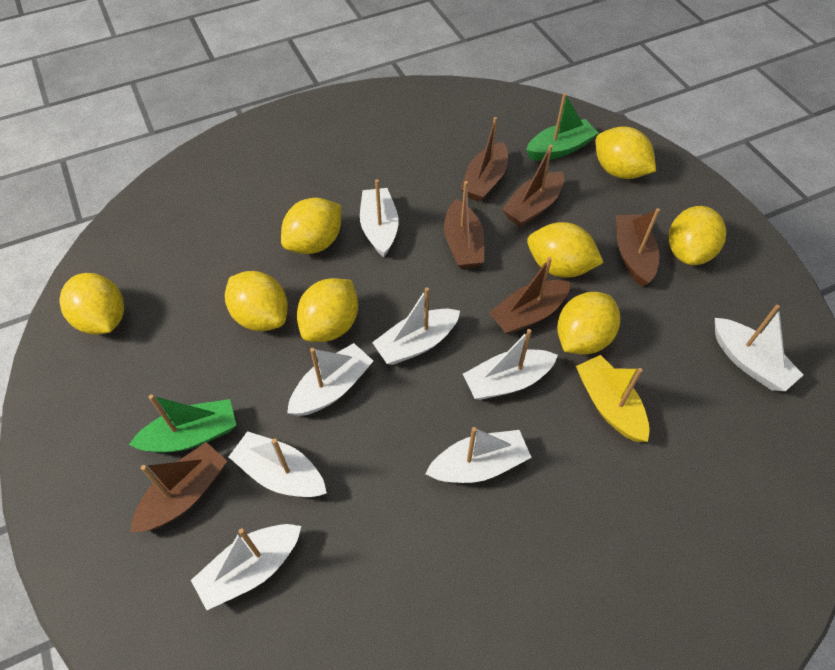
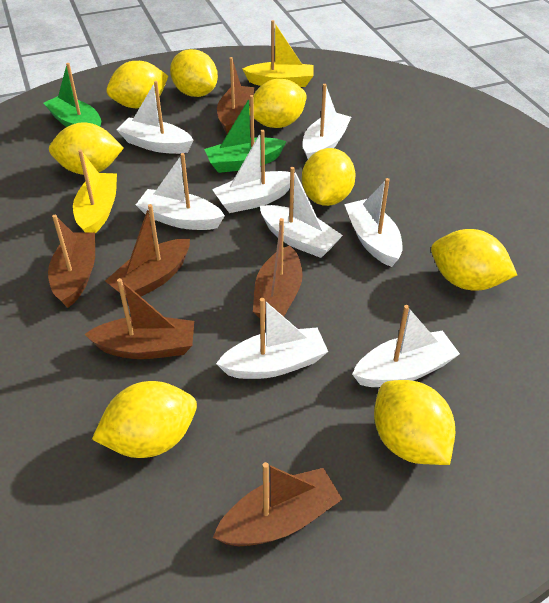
yellow boat: 1 -> 2

